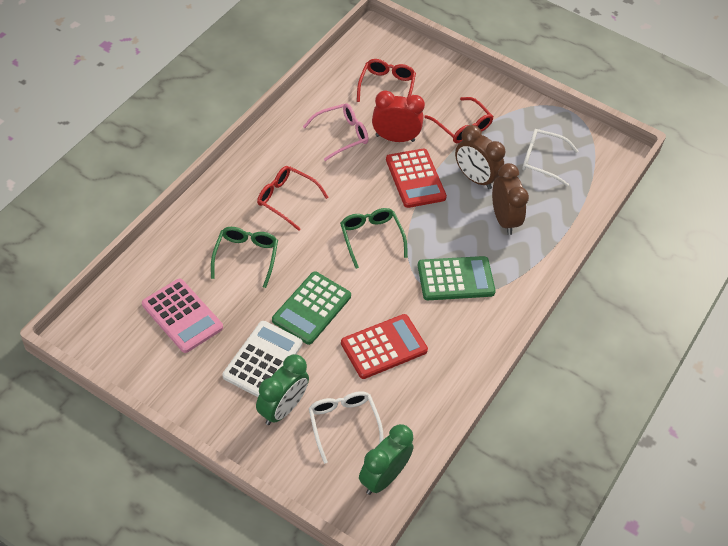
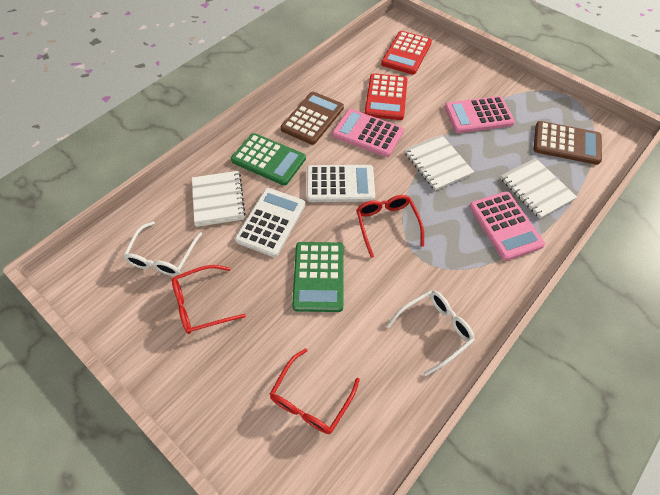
brown calculator: 0 -> 2
brown clock: 2 -> 0
green clock: 2 -> 0
green glasses: 2 -> 0
pink calculator: 1 -> 3
pink glasses: 1 -> 0
red clock: 1 -> 0
white calculator: 1 -> 2
white notebook: 0 -> 3

